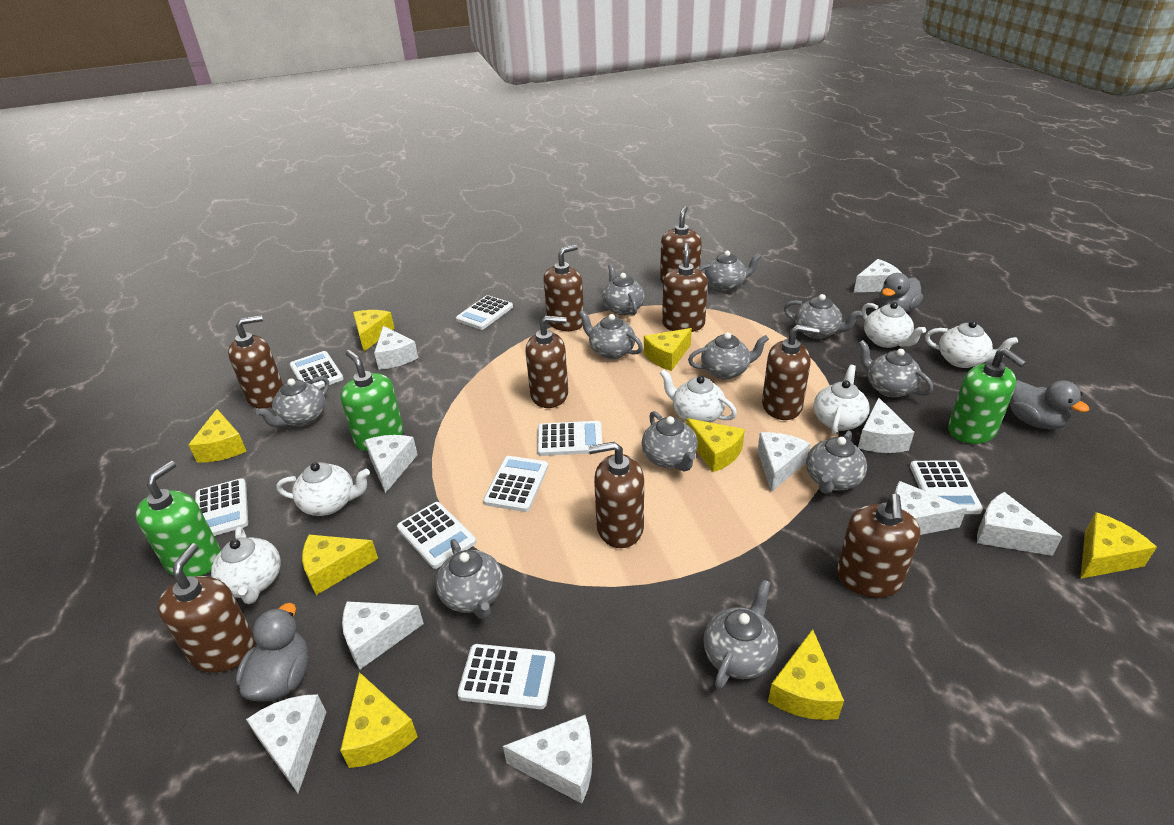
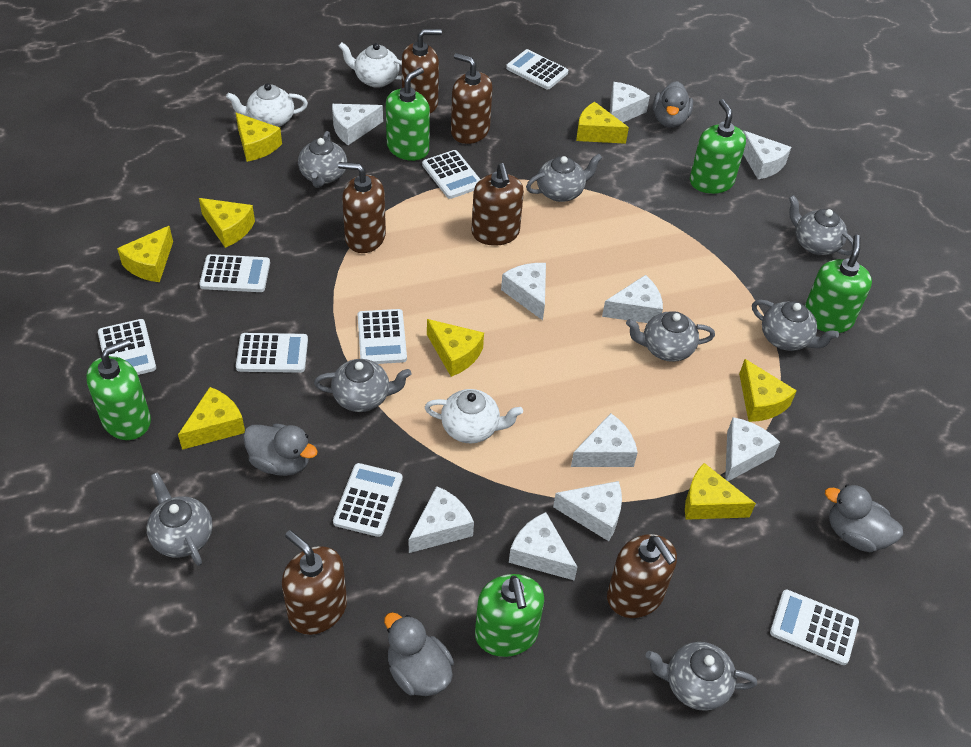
brown soap dispenser: 9 -> 6
green soap dispenser: 3 -> 5
grey duck: 3 -> 4
grey teapot: 11 -> 8
white teapot: 6 -> 3

